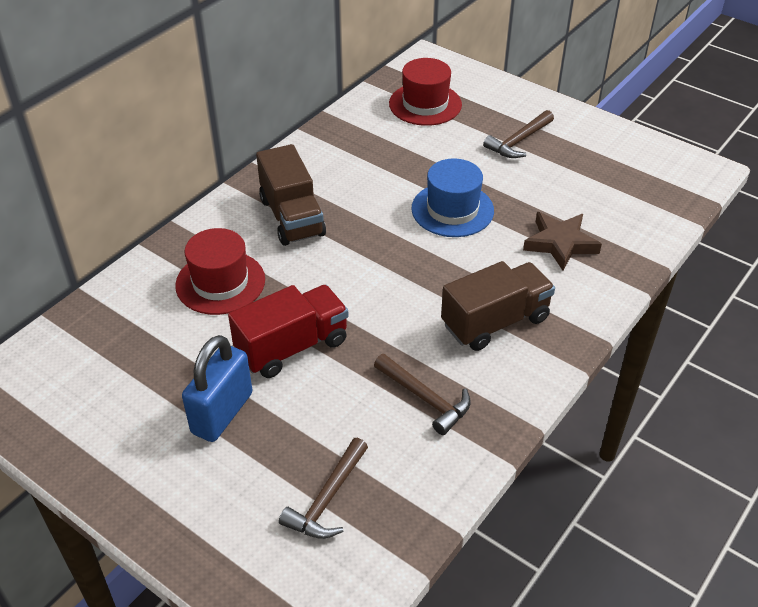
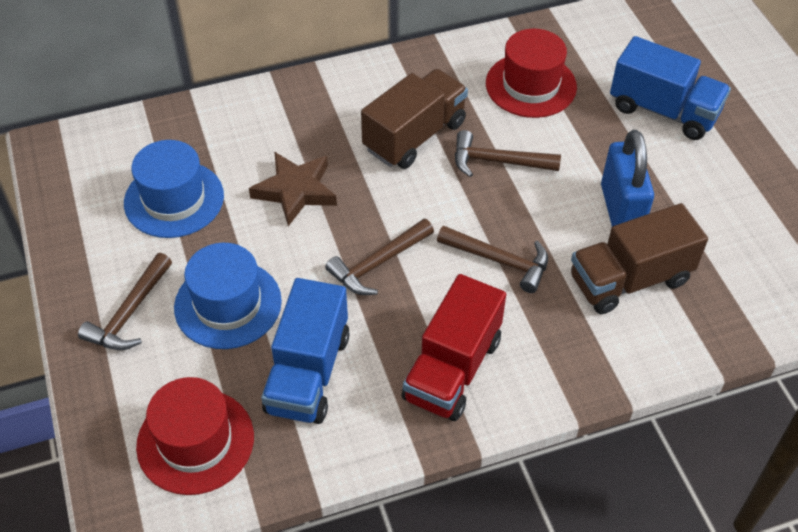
blue hat: 1 -> 2
blue truck: 0 -> 2
brown hammer: 3 -> 4

